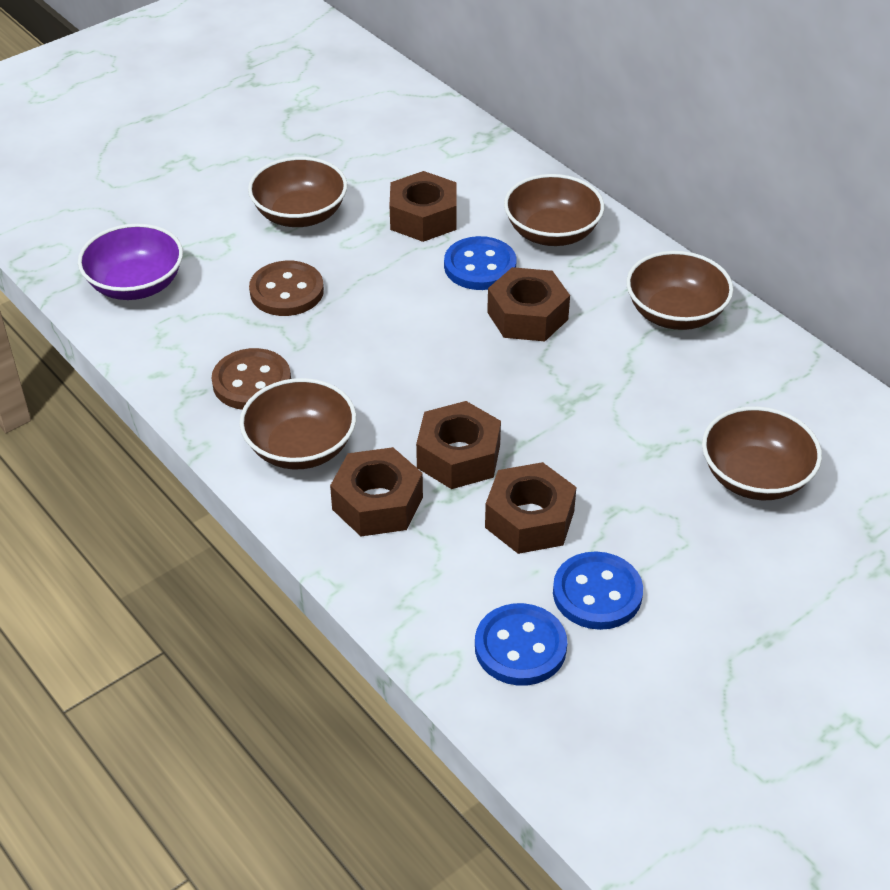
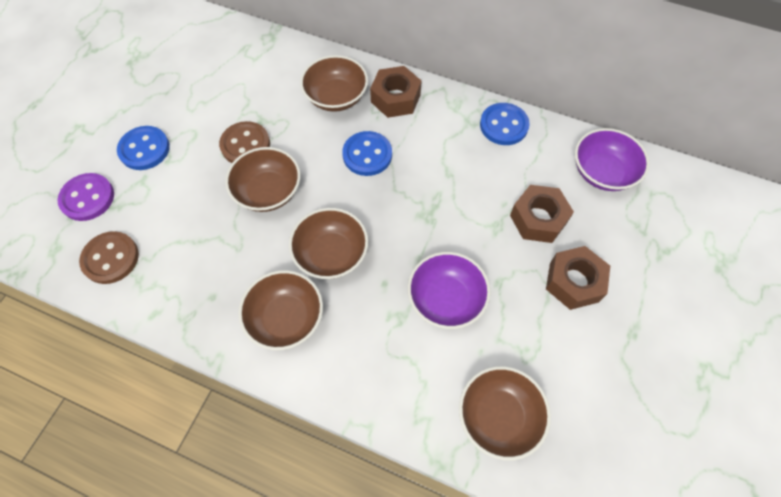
brown nut: 5 -> 3
purple bowl: 1 -> 2
purple button: 0 -> 1

